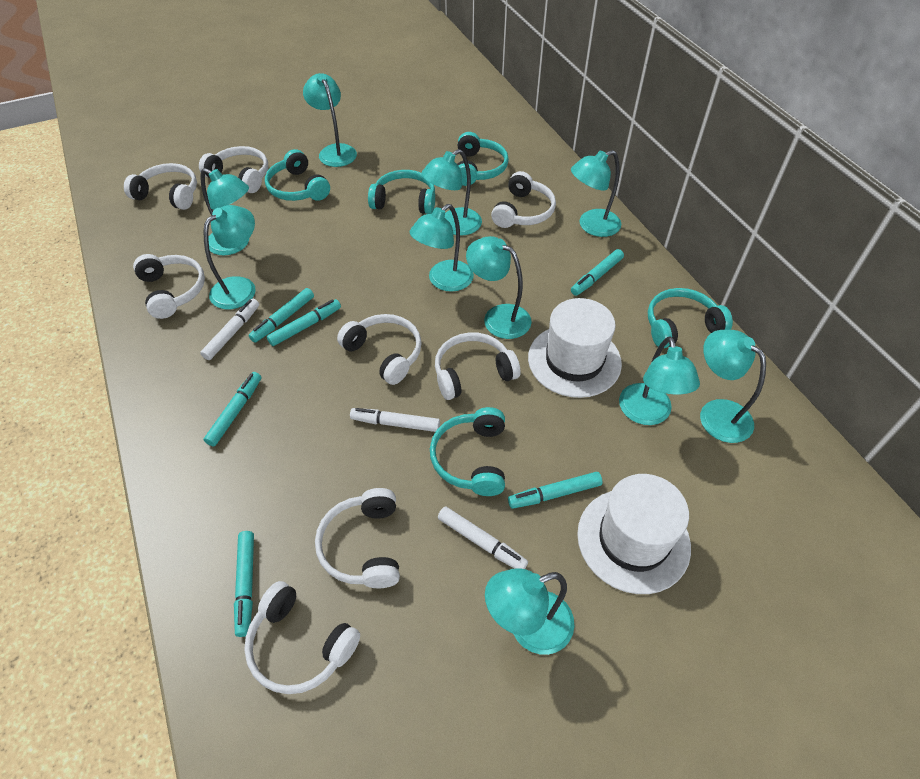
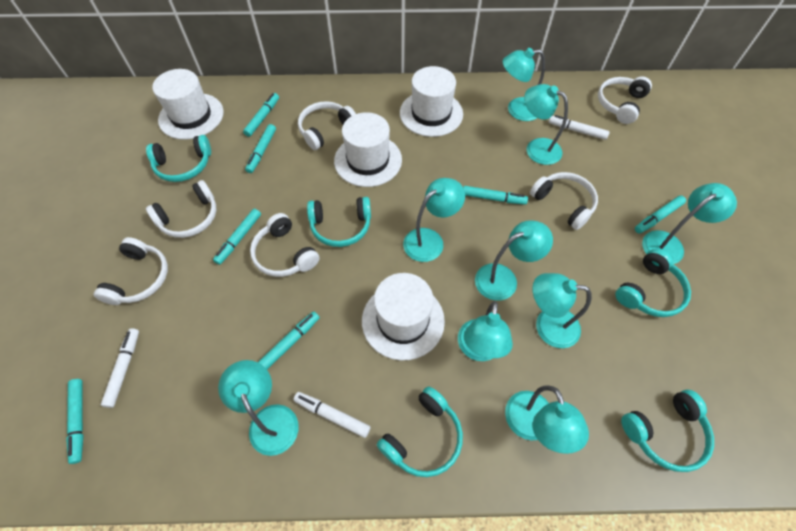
turquoise lamp: 10 -> 9
turquoise marker: 6 -> 7
white hat: 2 -> 4
white headphones: 8 -> 6

